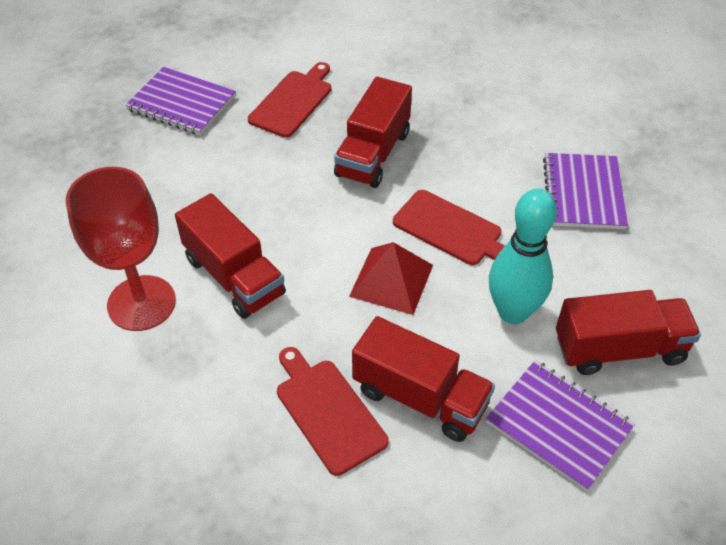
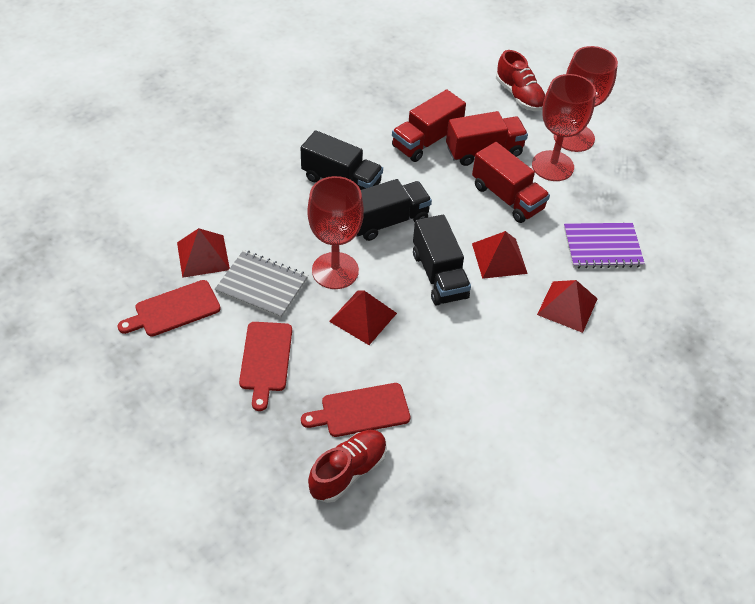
black truck: 0 -> 3
grey notebook: 0 -> 1
purple notebook: 3 -> 1
red goblet: 1 -> 3
red pyramid: 1 -> 4
red shoe: 0 -> 2
red truck: 4 -> 3
turquoise bowling pin: 1 -> 0

